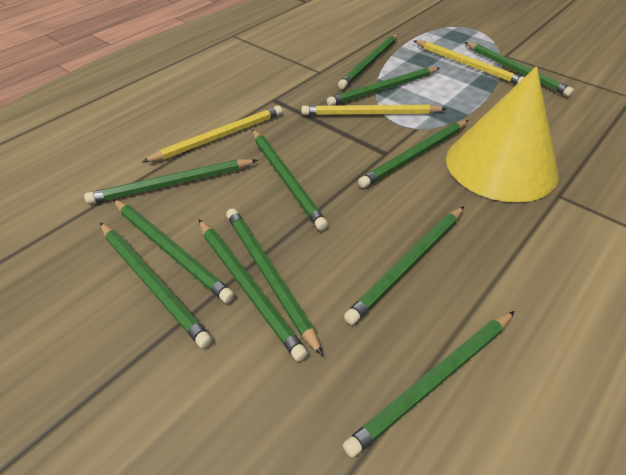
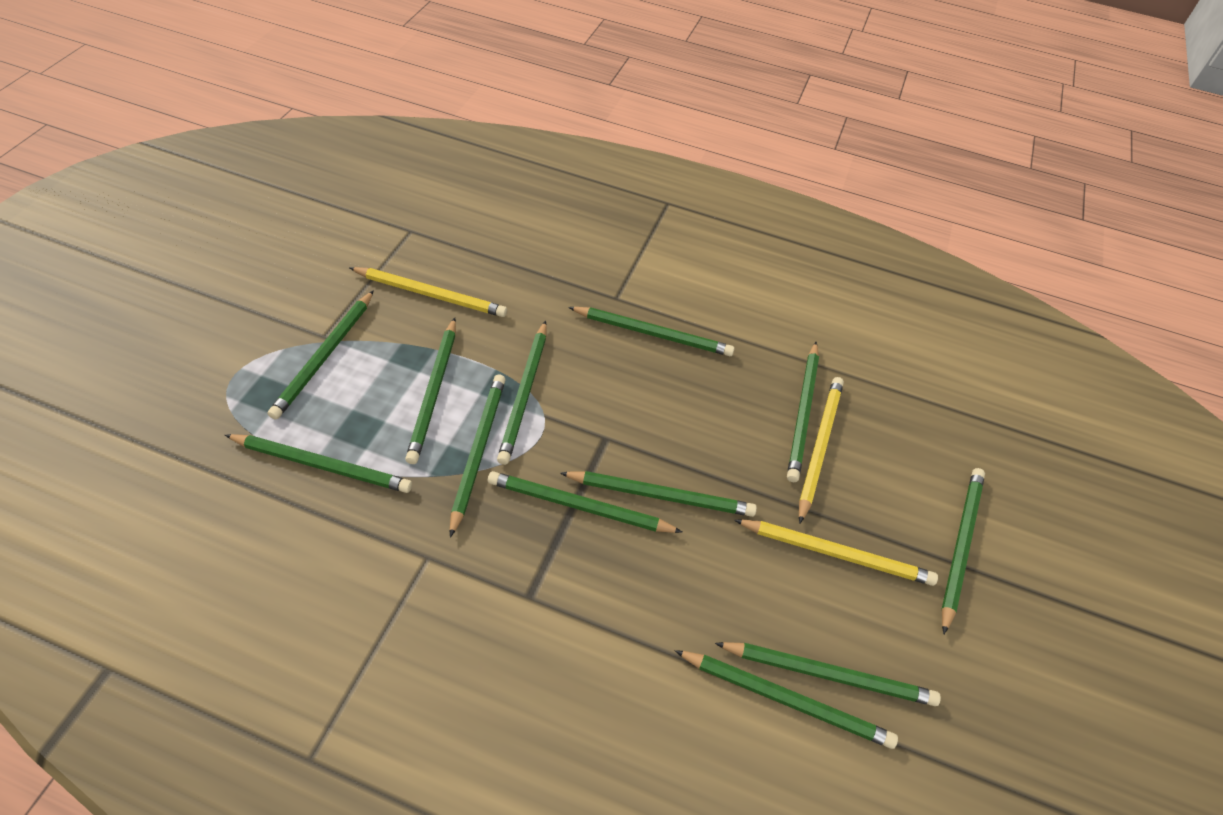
yellow cone: 1 -> 0

